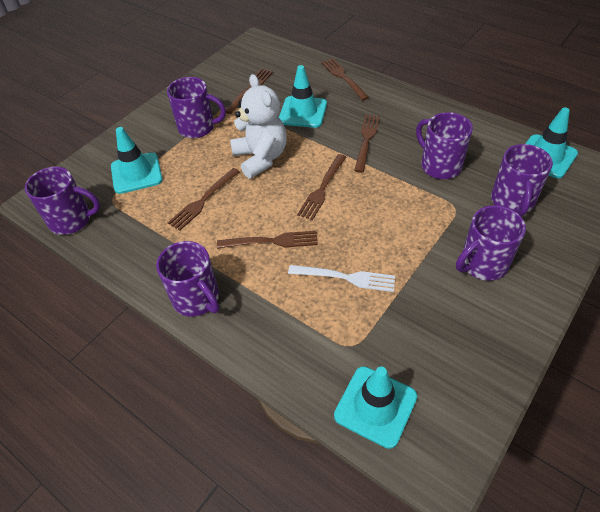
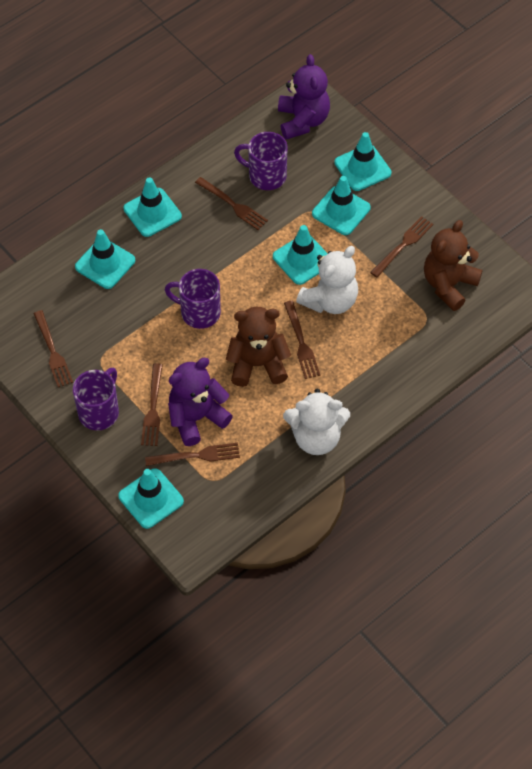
brown teddy bear: 0 -> 2
purple mug: 6 -> 3
purple teddy bear: 0 -> 2
turquoise traffic cone: 4 -> 6
white fork: 1 -> 0
white teddy bear: 1 -> 2

